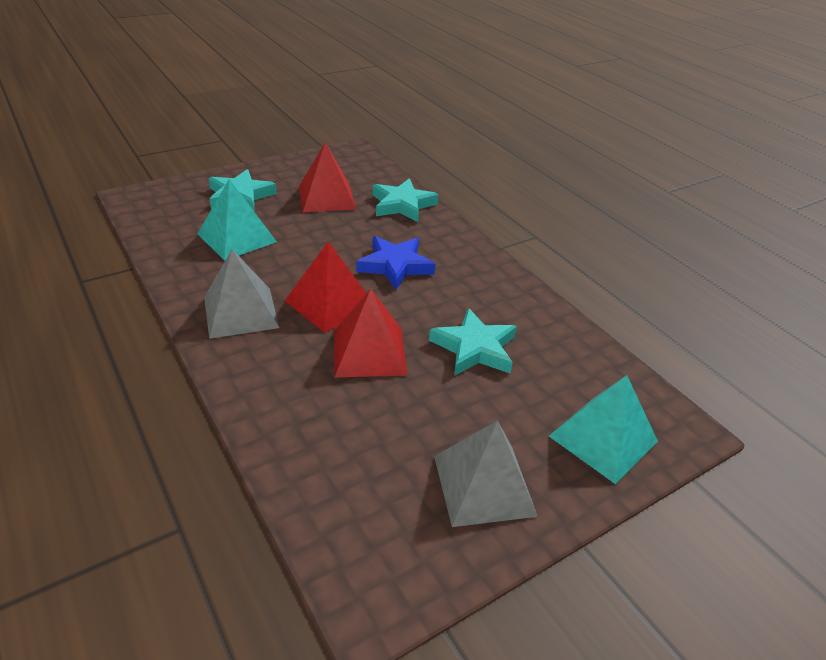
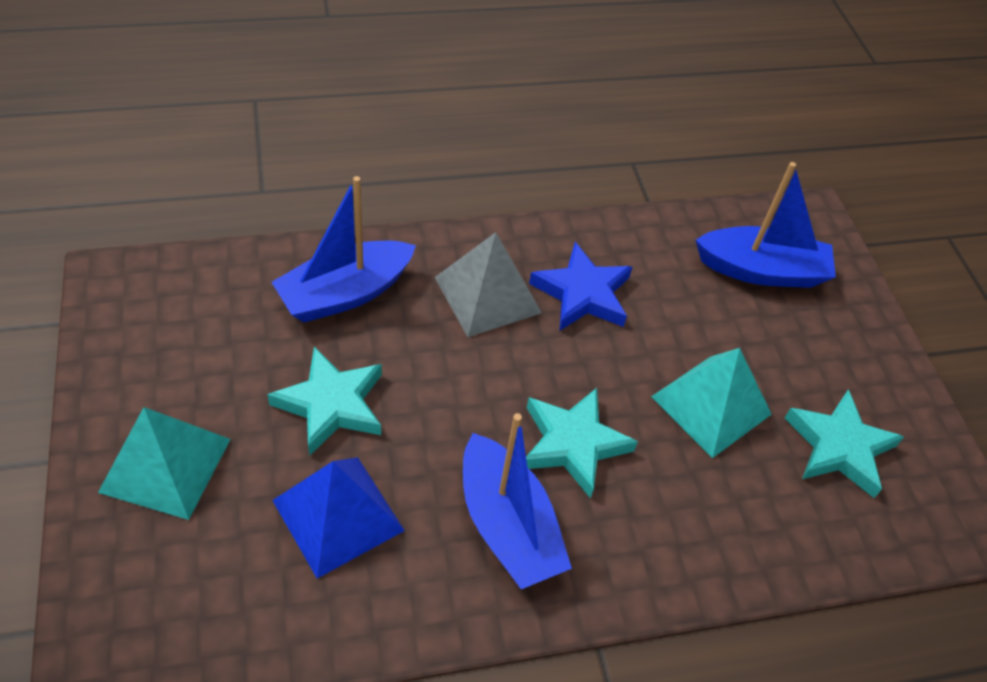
blue boat: 0 -> 3
blue pyramid: 0 -> 1
grey pyramid: 2 -> 1
red pyramid: 3 -> 0

